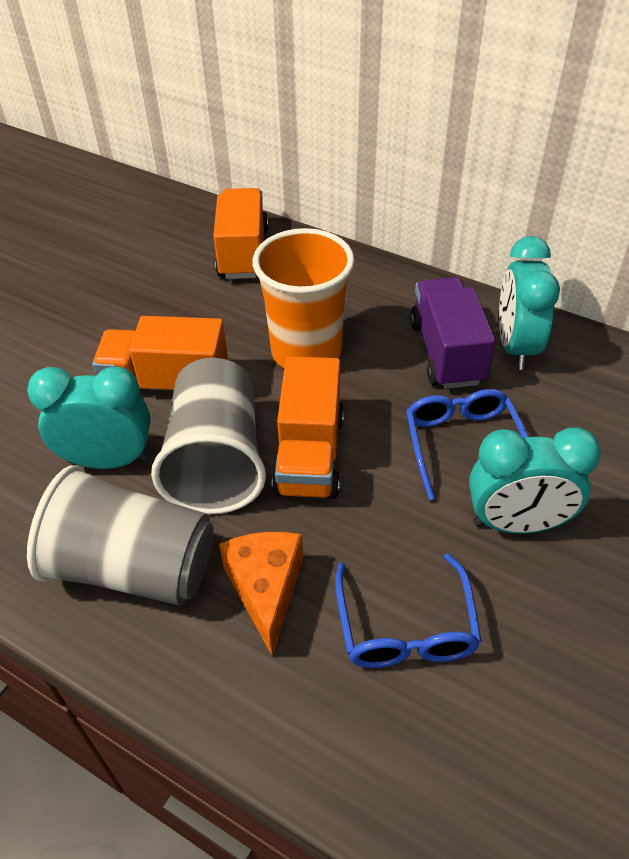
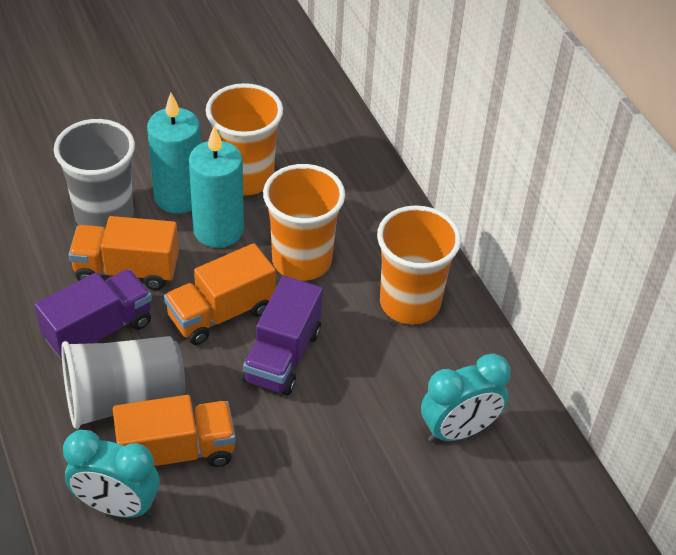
blue glasses: 2 -> 0
orange cheese: 1 -> 0
orange cup: 1 -> 3
purple truck: 1 -> 2
turquoise candle: 0 -> 2
turquoise clock: 3 -> 2

